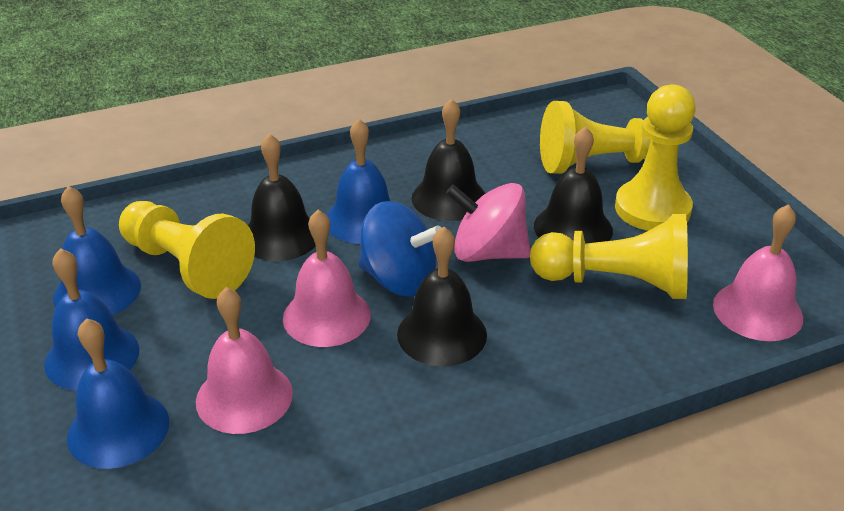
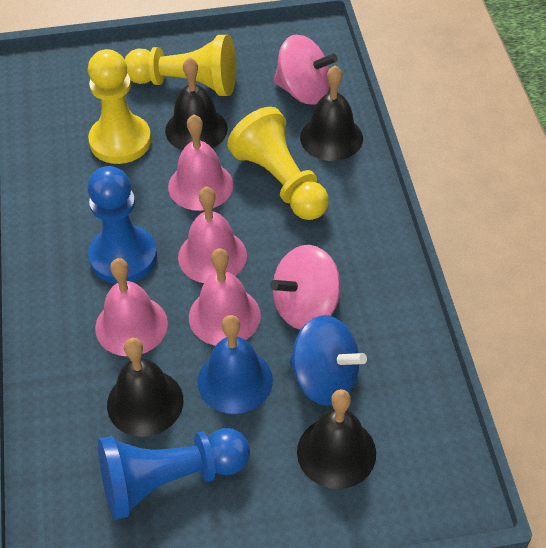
blue bell: 4 -> 1
blue pawn: 0 -> 2
pink bell: 3 -> 4
pink spinning top: 1 -> 2
yellow pawn: 4 -> 3

